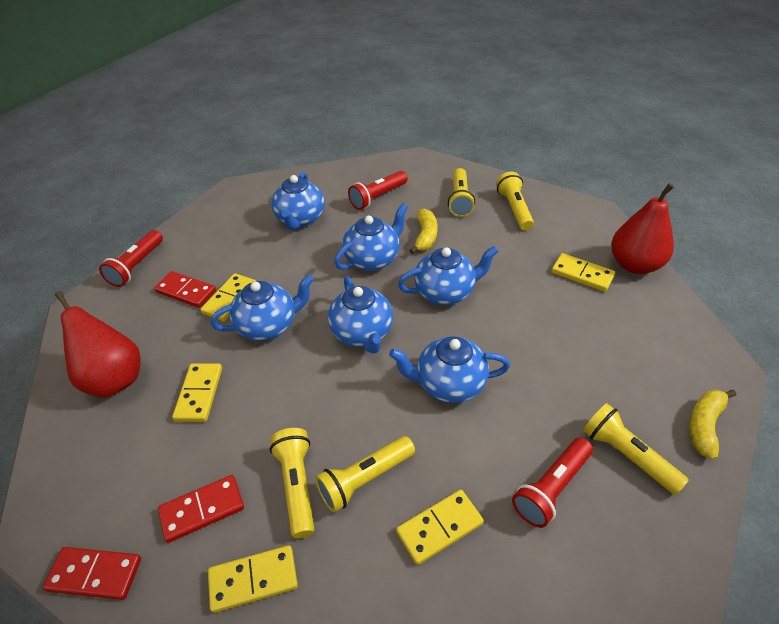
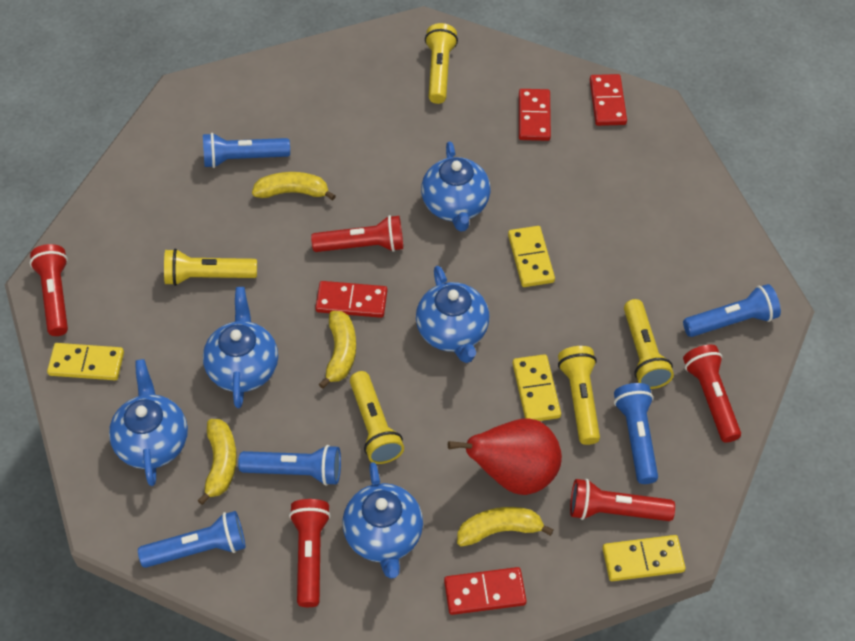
blue flashlight: 0 -> 5
blue teapot: 6 -> 5
red domino: 3 -> 4
red flashlight: 3 -> 5
red pear: 2 -> 1
yellow banana: 2 -> 4
yellow domino: 5 -> 4

